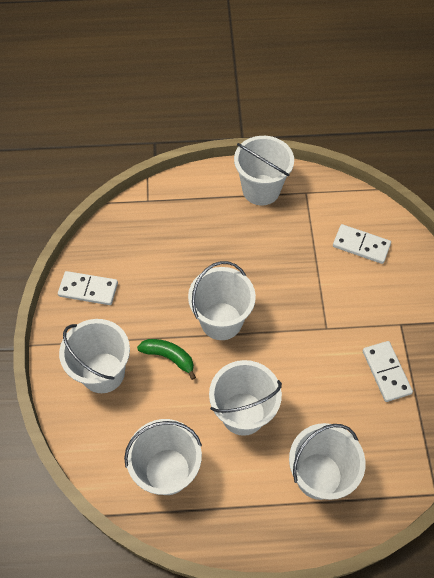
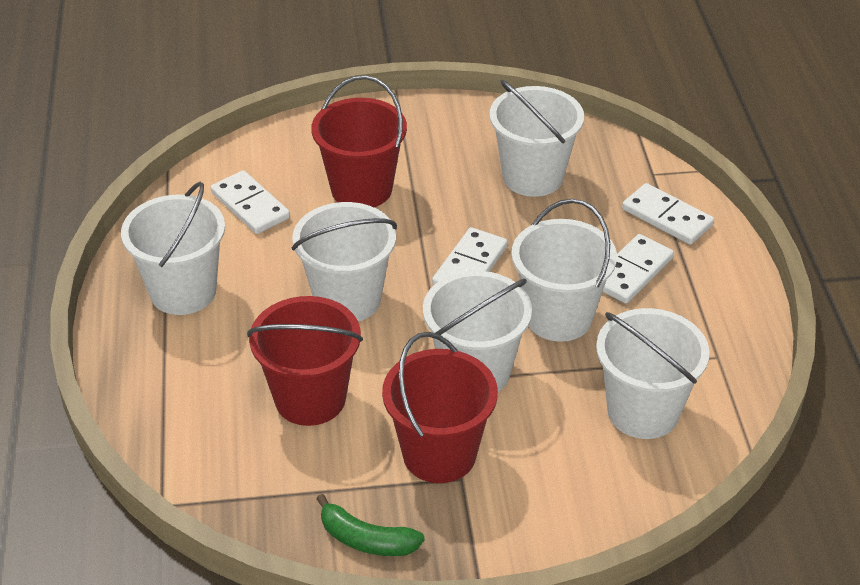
red bucket: 0 -> 3
white domino: 3 -> 4

